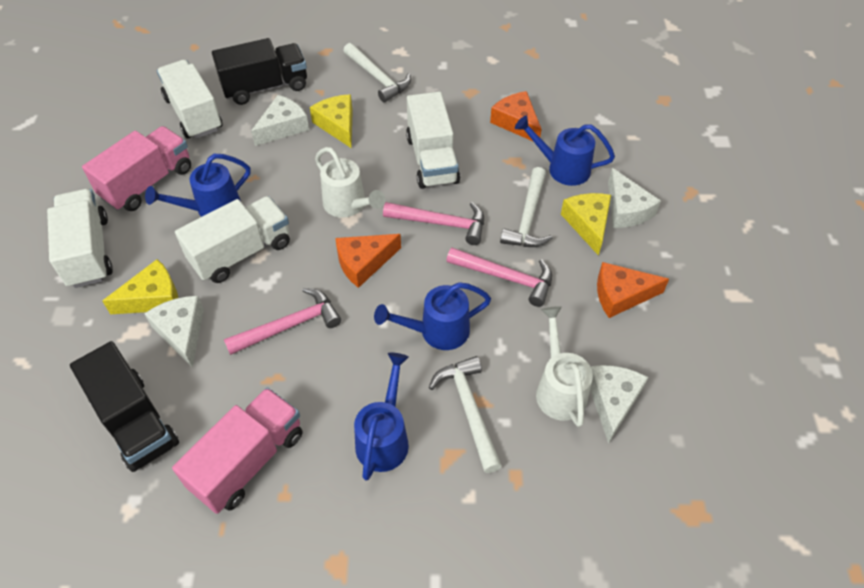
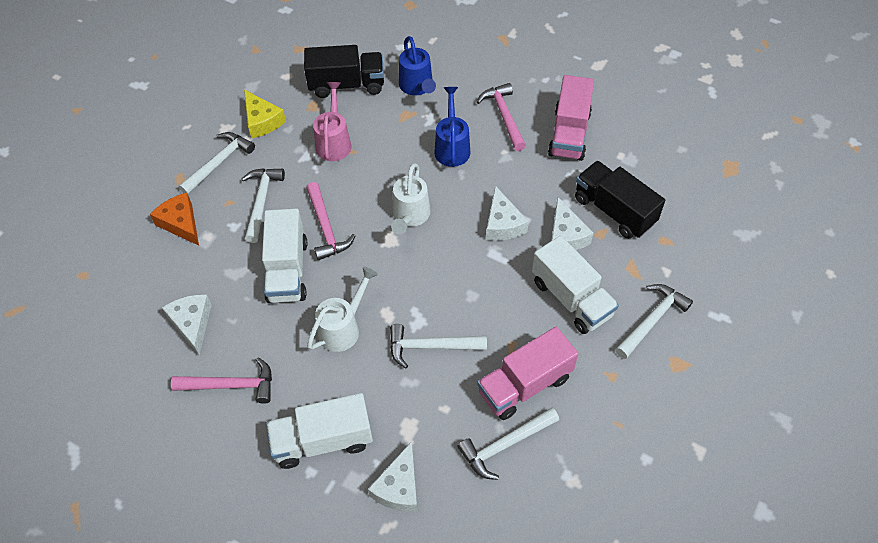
blue watering can: 4 -> 2
orange cheese: 3 -> 1
pink watering can: 0 -> 1
white hammer: 3 -> 5
white truck: 4 -> 3
yellow cheese: 3 -> 1

